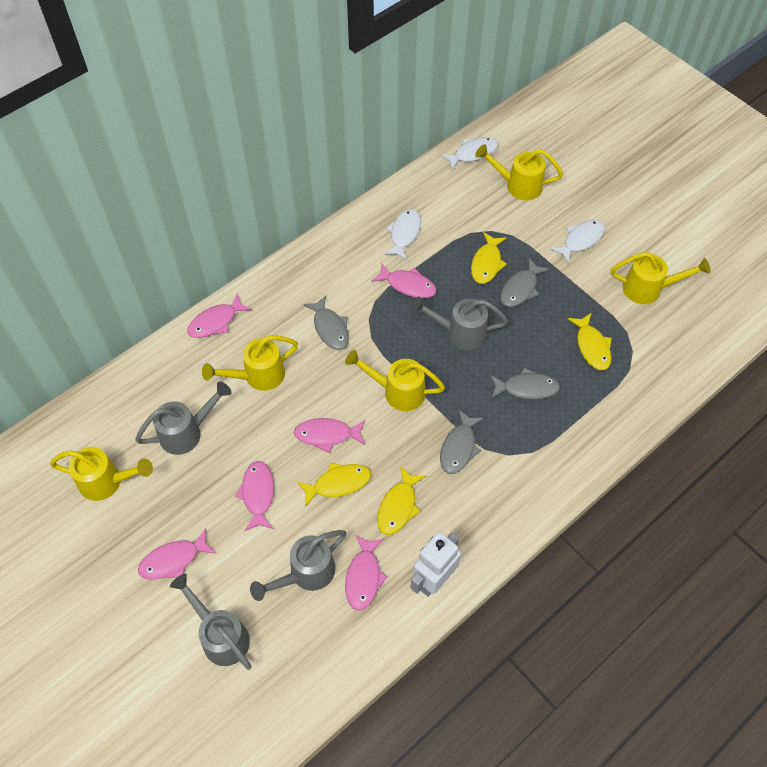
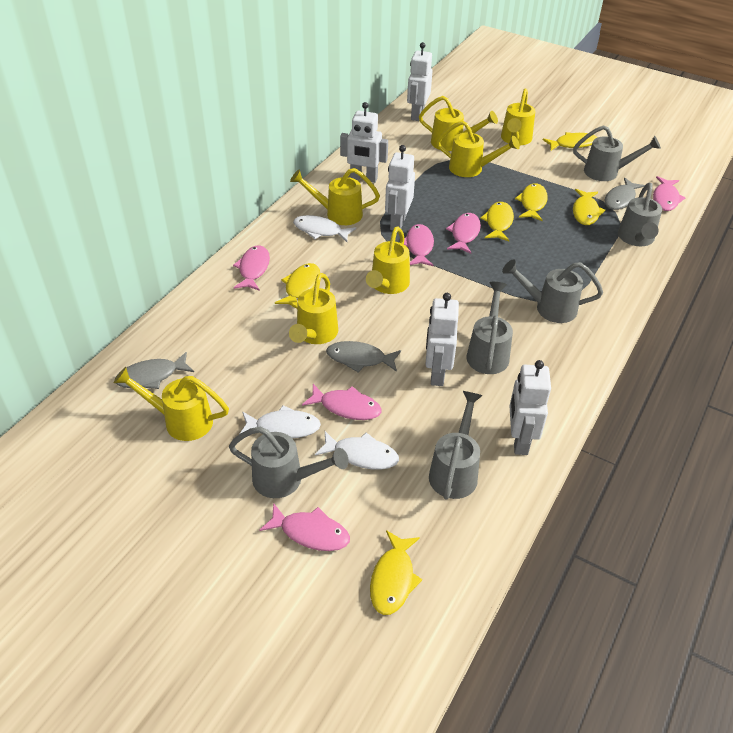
grey fish: 4 -> 3
grey watering can: 4 -> 6
white robot: 1 -> 5
yellow fish: 4 -> 6
yellow watering can: 5 -> 7

